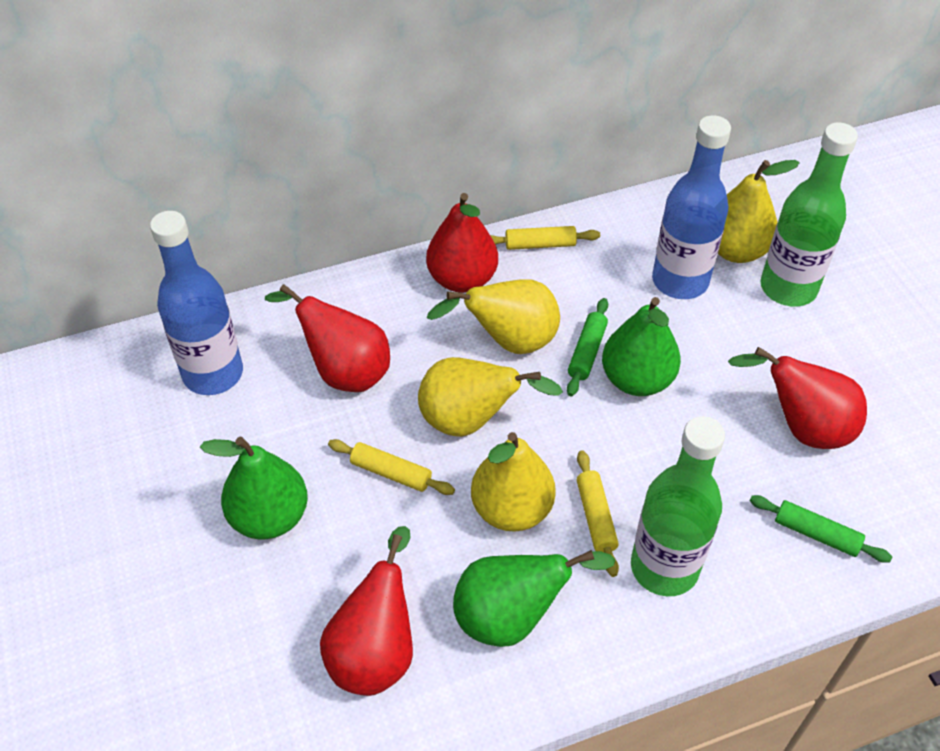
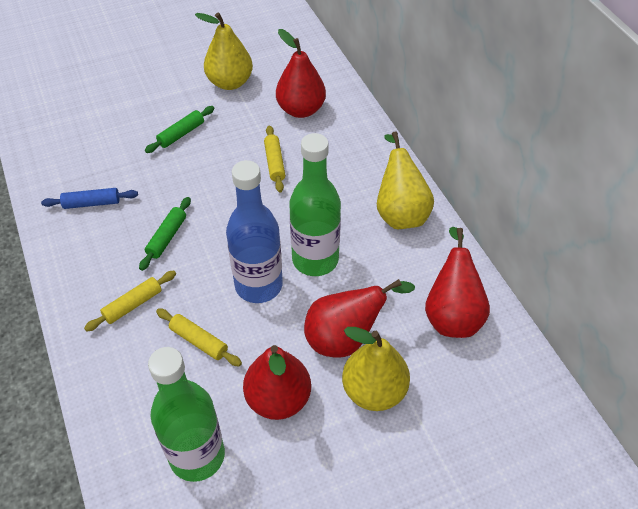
blue bottle: 2 -> 1
blue rolling pin: 0 -> 1
green pear: 3 -> 0
yellow pear: 4 -> 3

